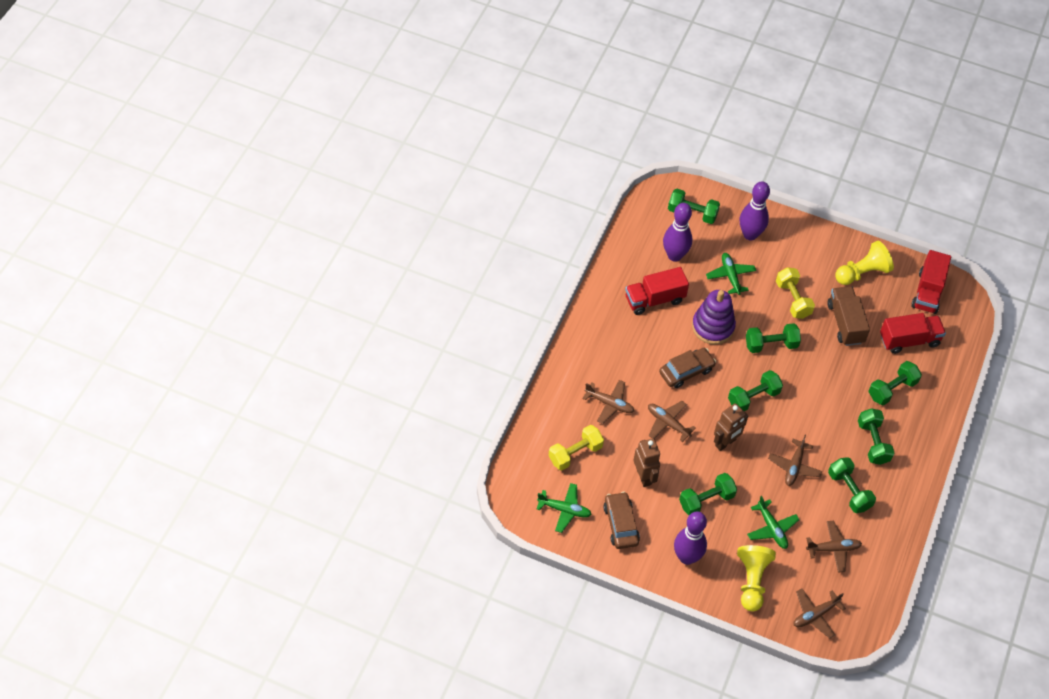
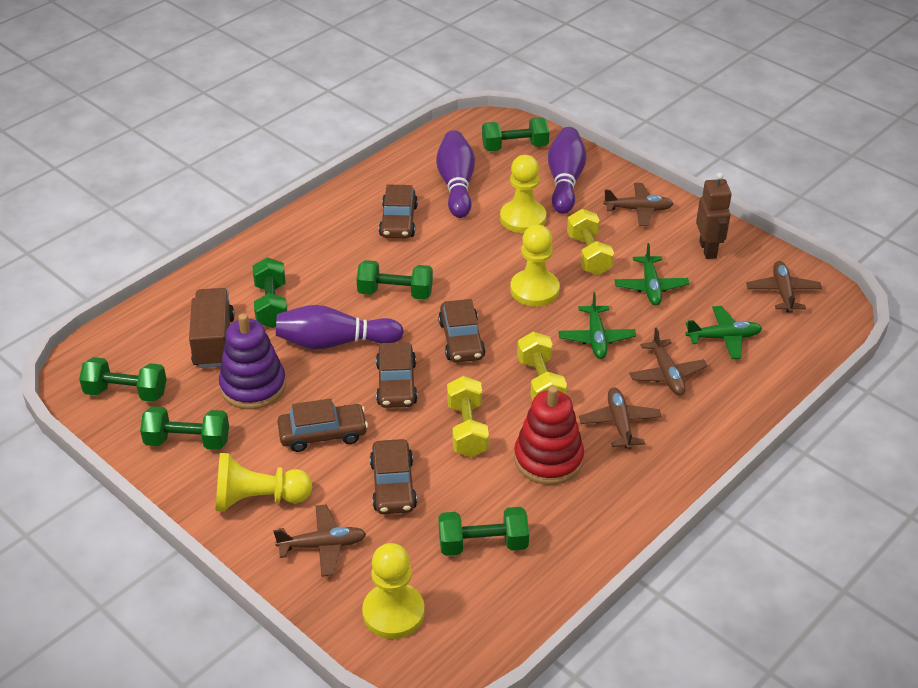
brown car: 2 -> 5
brown robot: 2 -> 1
green dumbbell: 7 -> 6
red stacking toy: 0 -> 1
red truck: 3 -> 0
yellow dumbbell: 2 -> 3
yellow pawn: 2 -> 4

